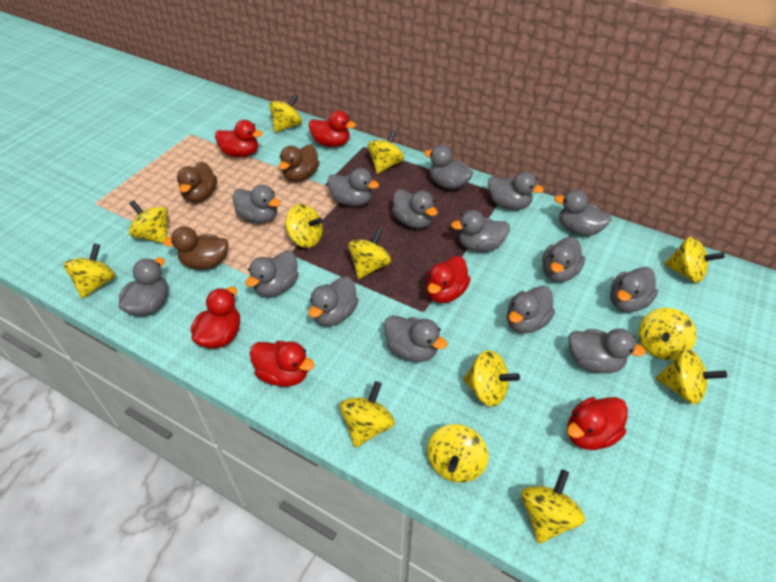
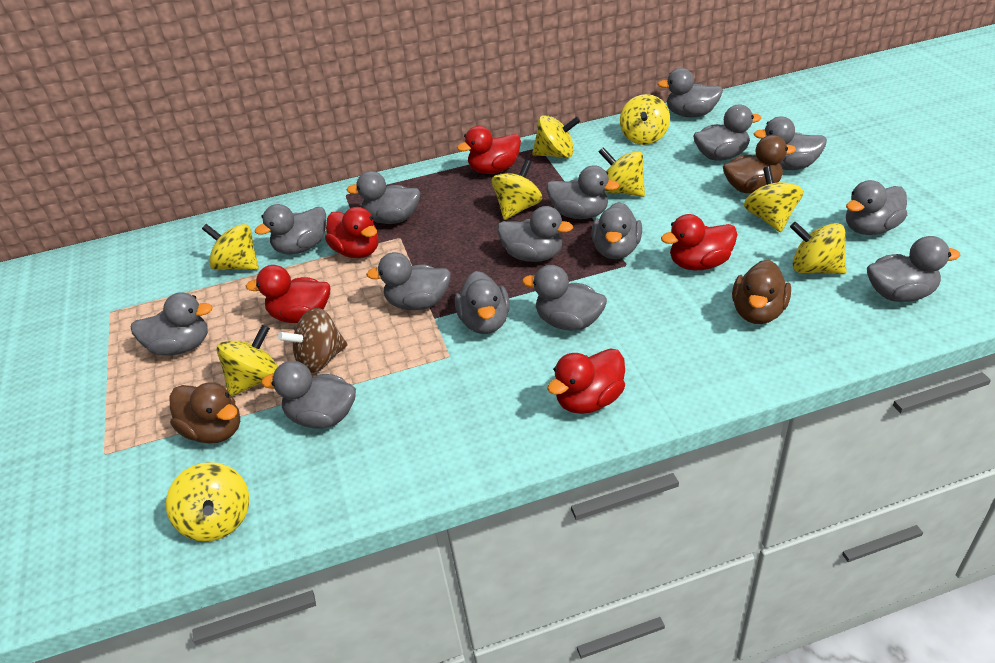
brown spinning top: 0 -> 1
red duck: 6 -> 5
yellow spinning top: 13 -> 9

